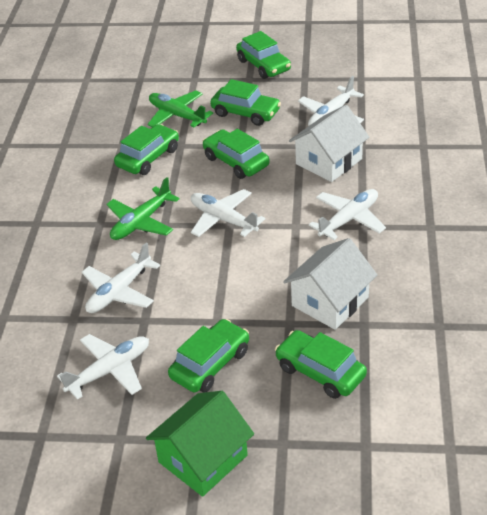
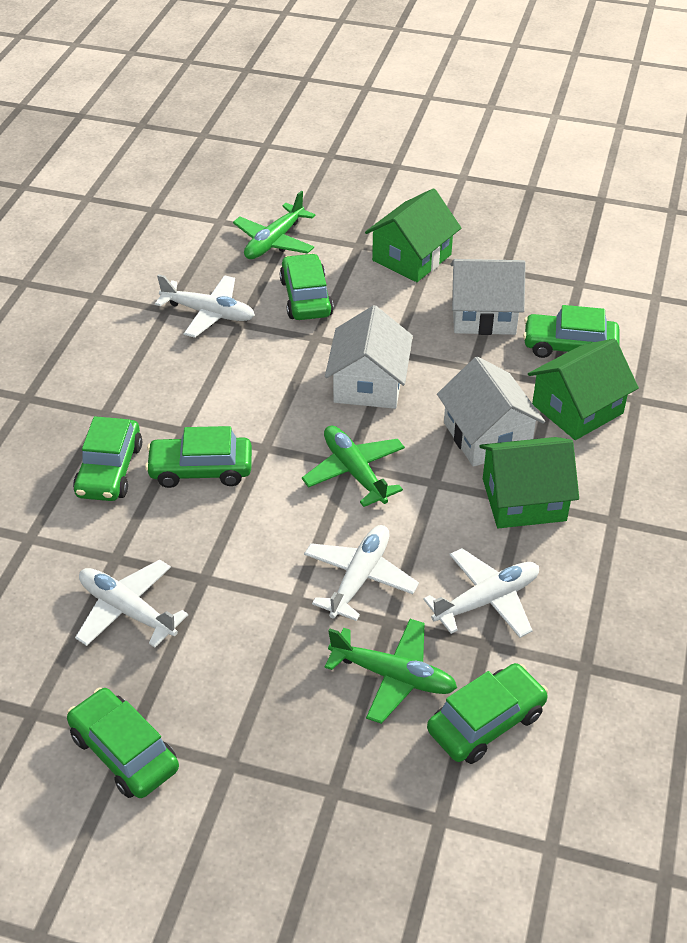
green house: 1 -> 3
green plane: 2 -> 3
white house: 2 -> 3
white plane: 5 -> 4

